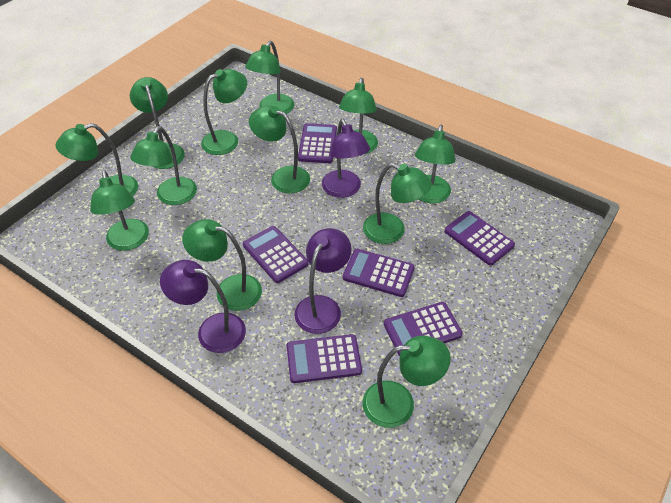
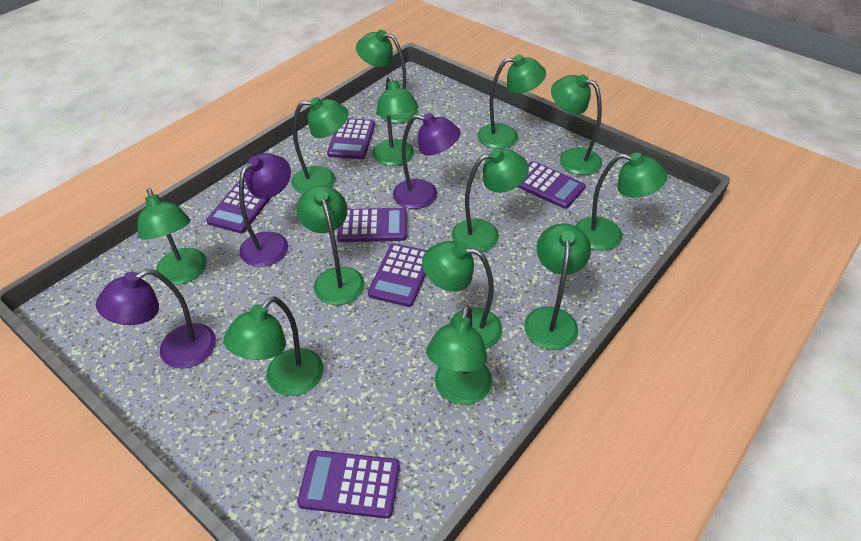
green lamp: 12 -> 13

